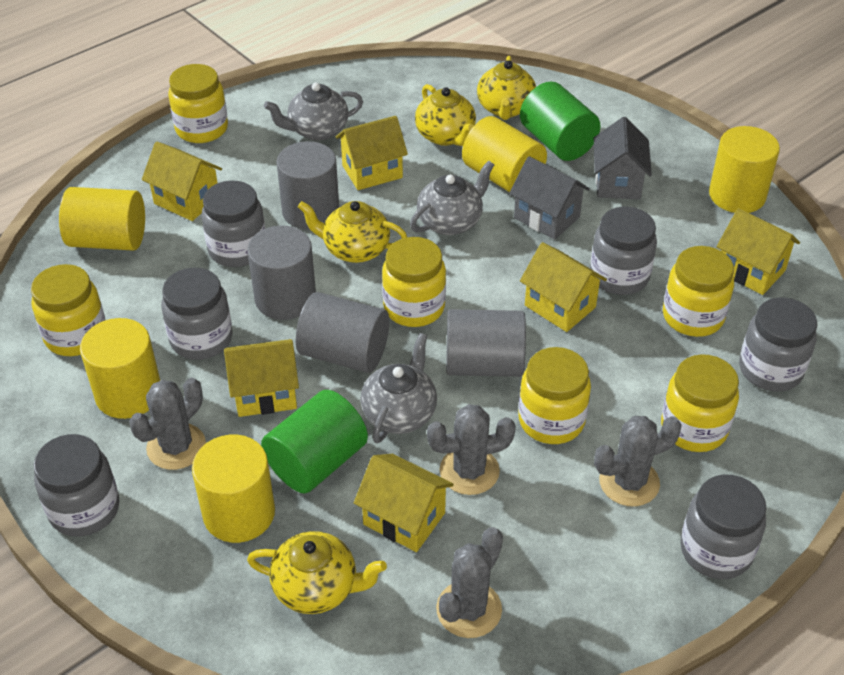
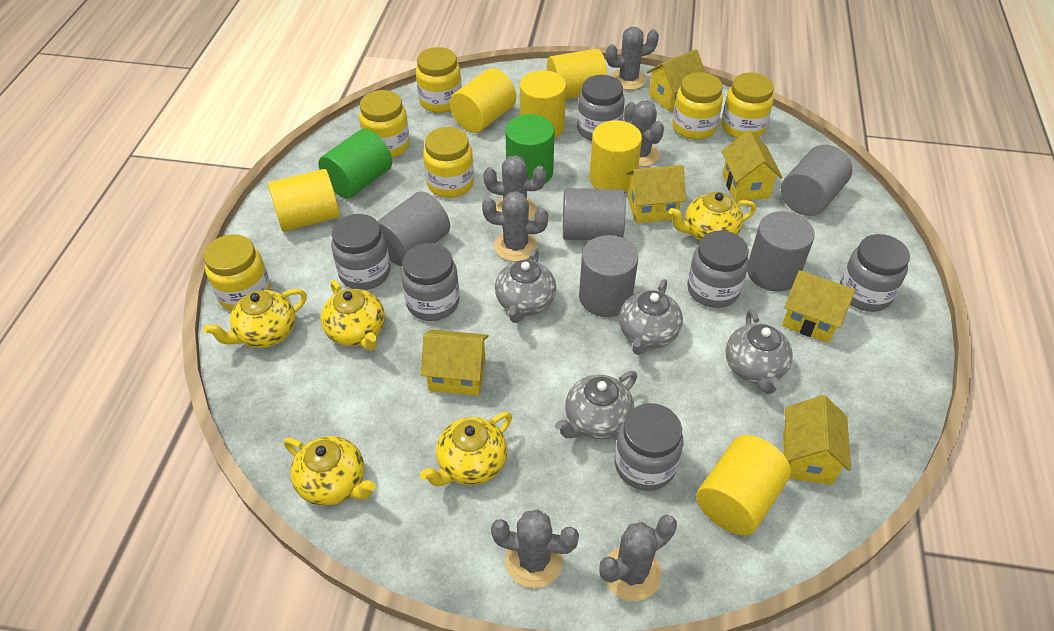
grey cactus: 4 -> 6
grey cylinder: 4 -> 5
grey house: 2 -> 0
grey teapot: 3 -> 4
yellow cylinder: 5 -> 6
yellow teapot: 4 -> 5

